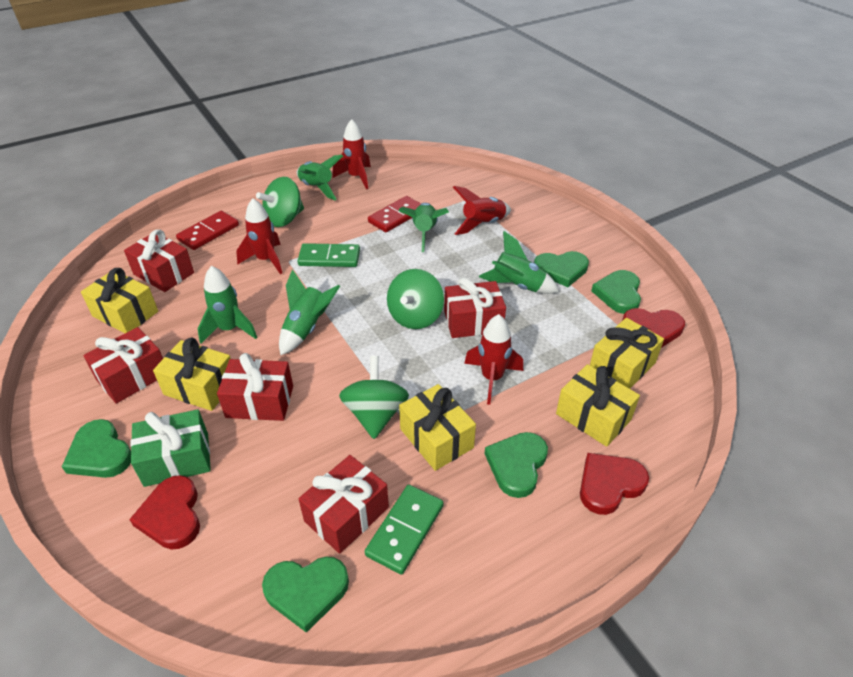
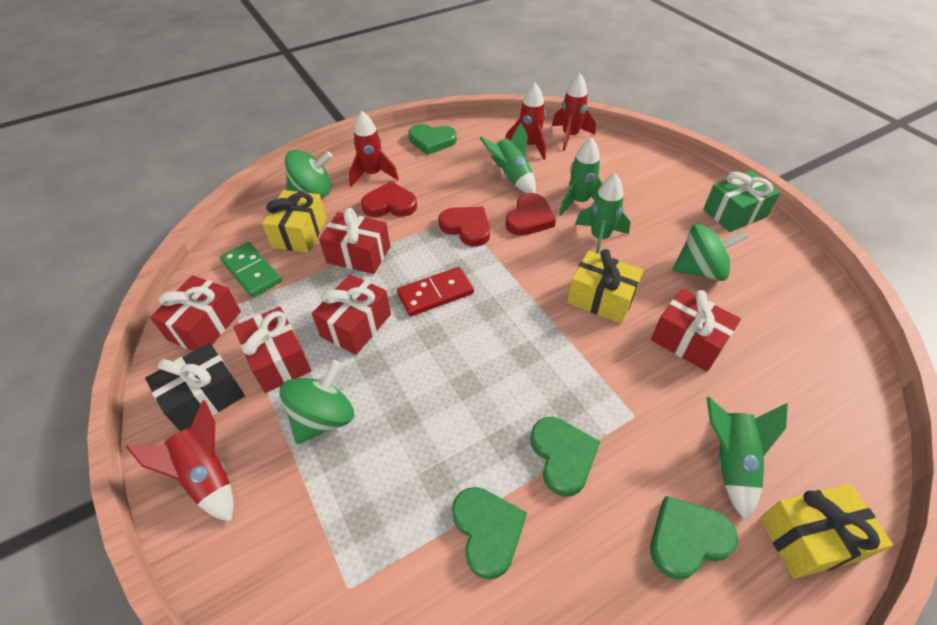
black gift: 0 -> 1
green domino: 2 -> 1
green heart: 5 -> 4
green rocket: 5 -> 4
red domino: 2 -> 1
yellow gift: 5 -> 3

